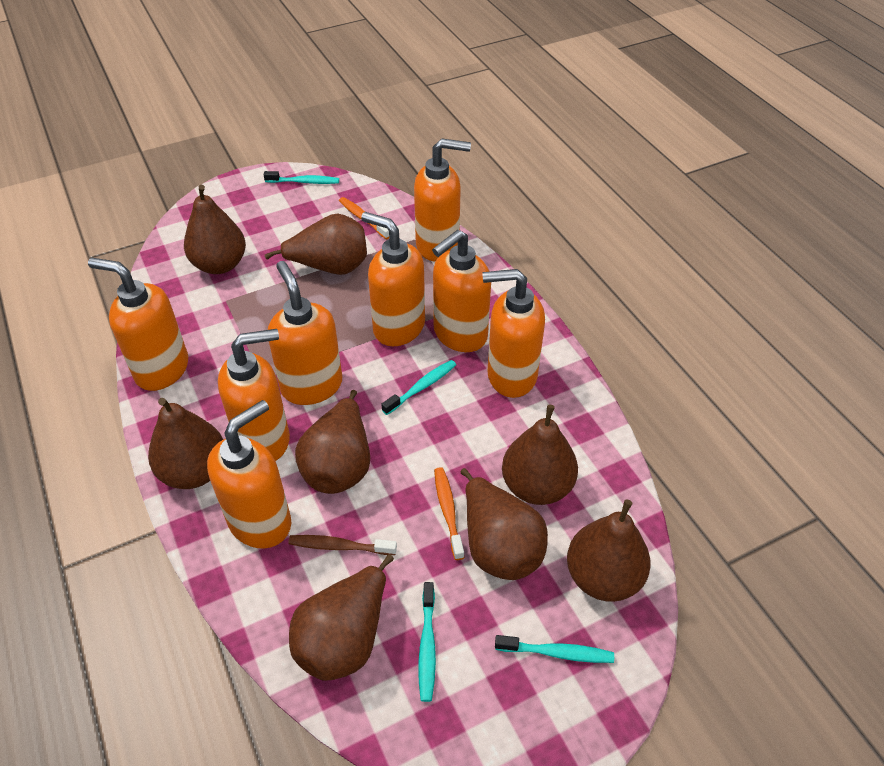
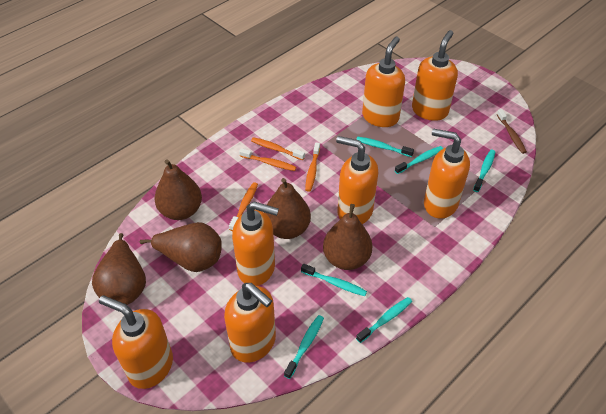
brown pear: 8 -> 5
orange soap dispenser: 8 -> 7
orange toothbrush: 2 -> 4
turquoise toothbrush: 4 -> 6

